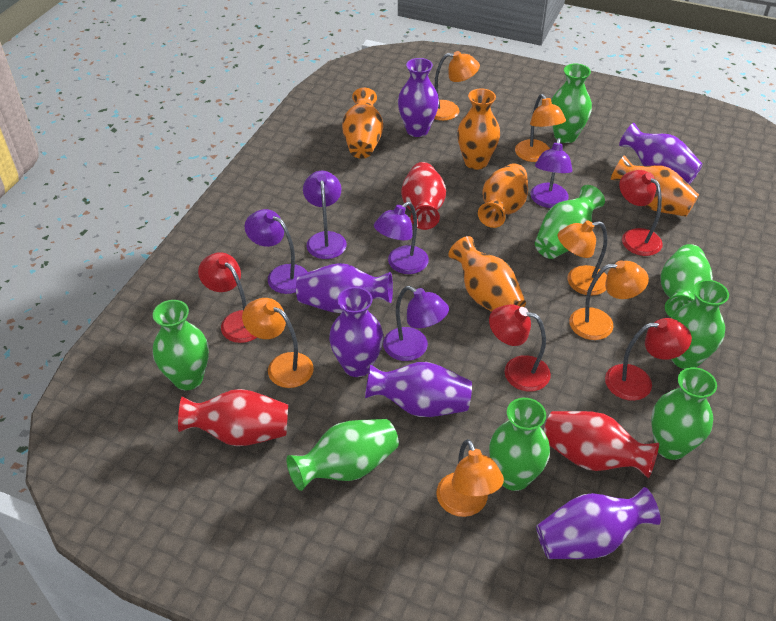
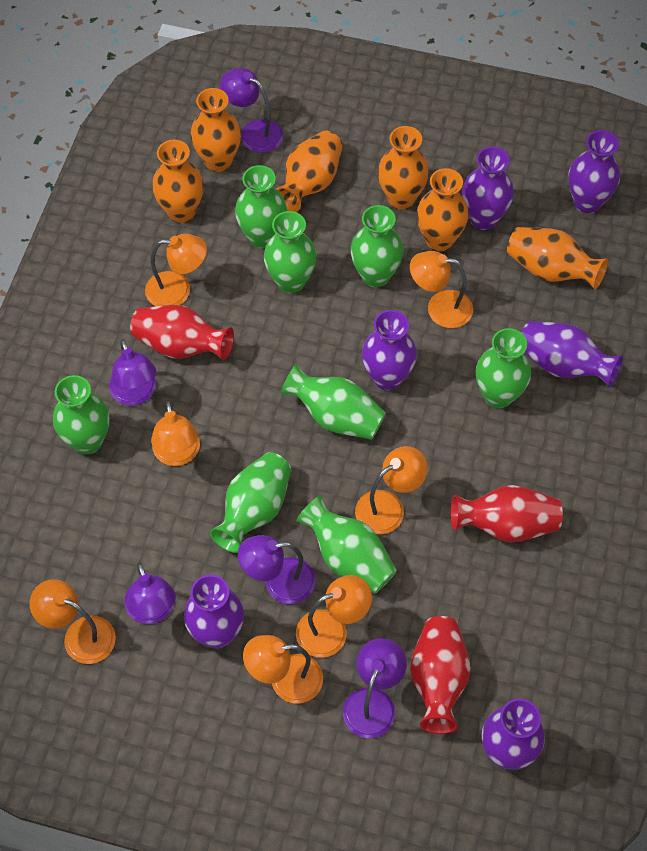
orange lamp: 6 -> 7
orange vase: 5 -> 6
red lamp: 4 -> 0

